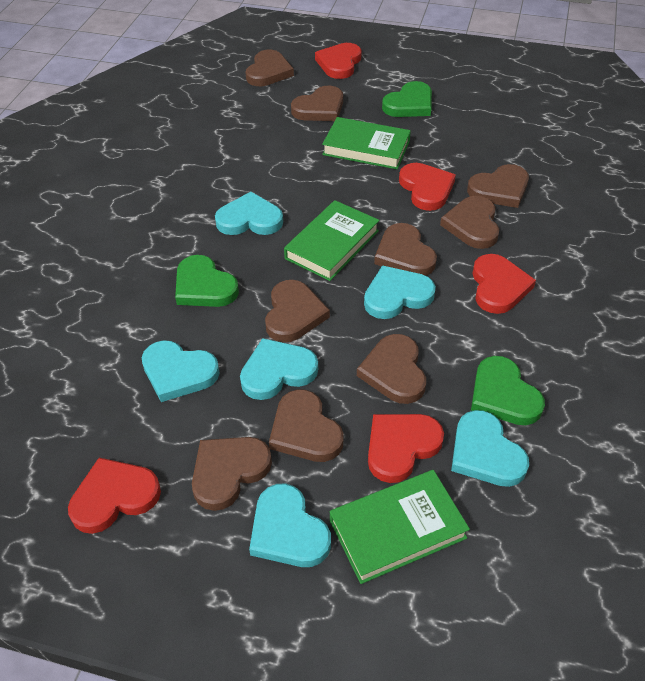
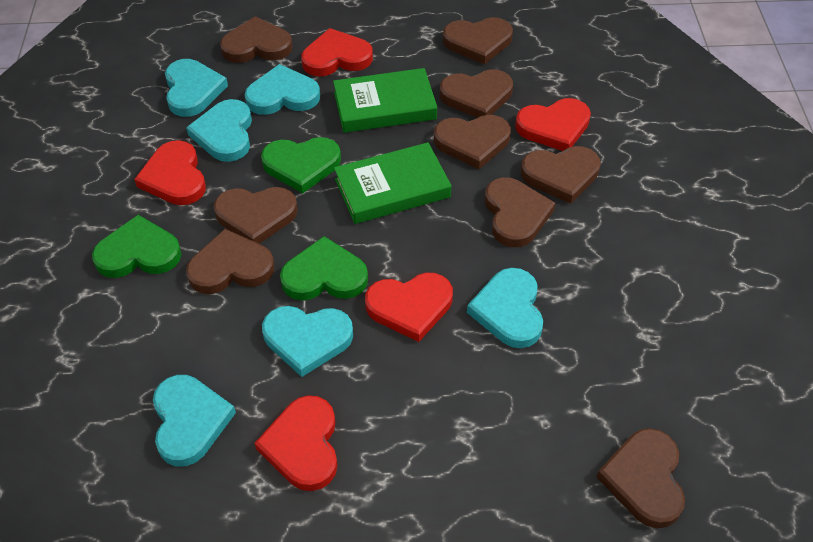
green book: 3 -> 2

